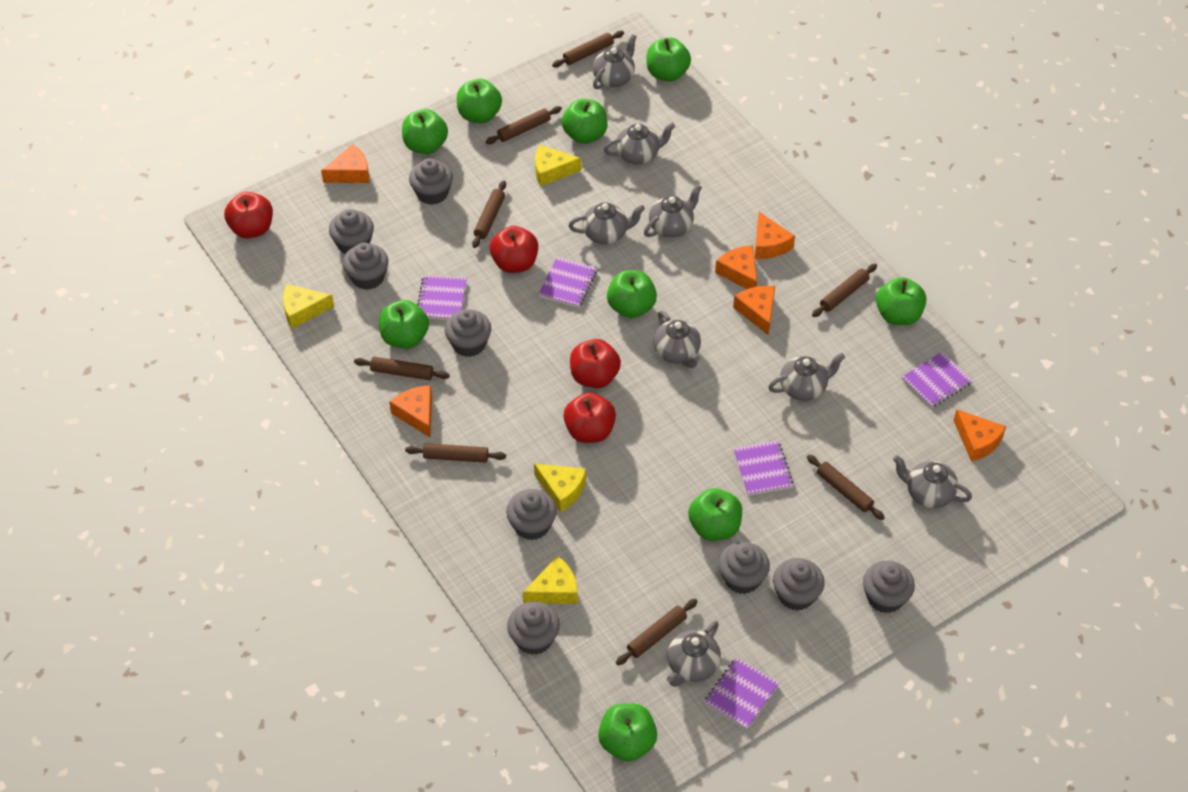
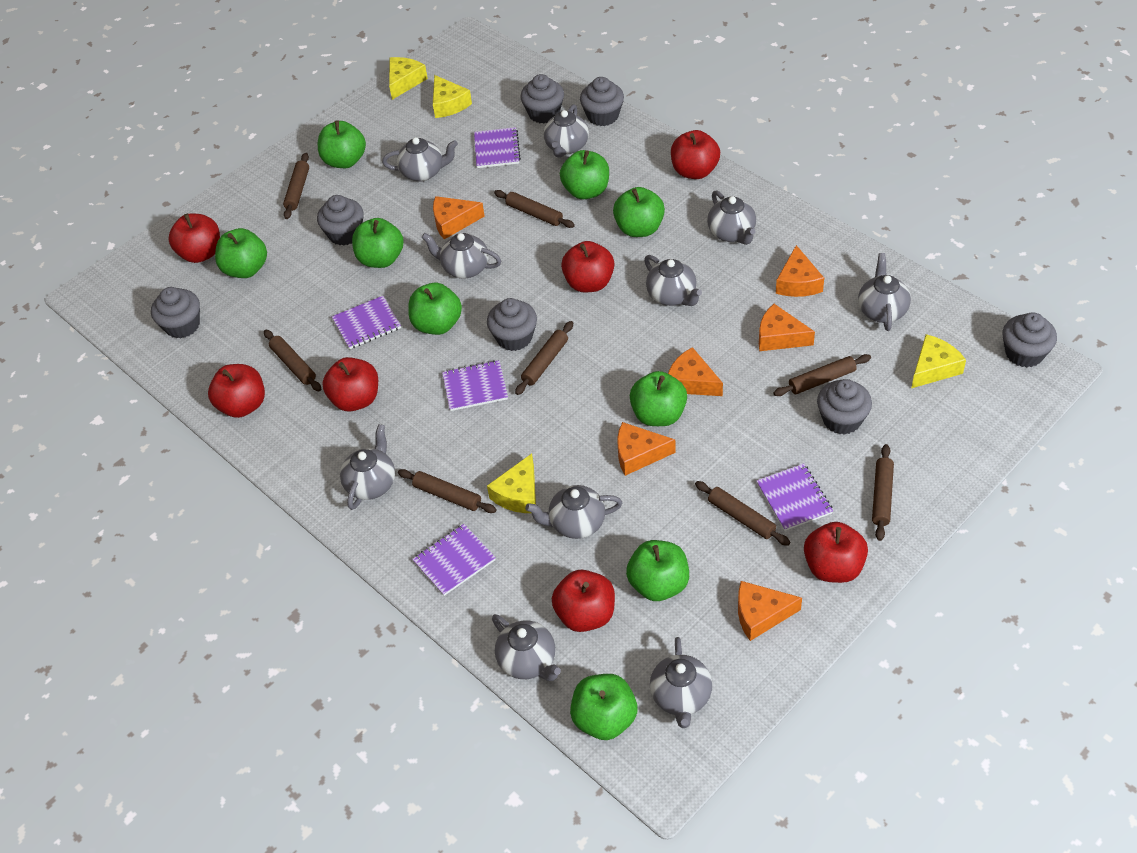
grey cupcake: 9 -> 7
grey teapot: 8 -> 10
red apple: 4 -> 7

